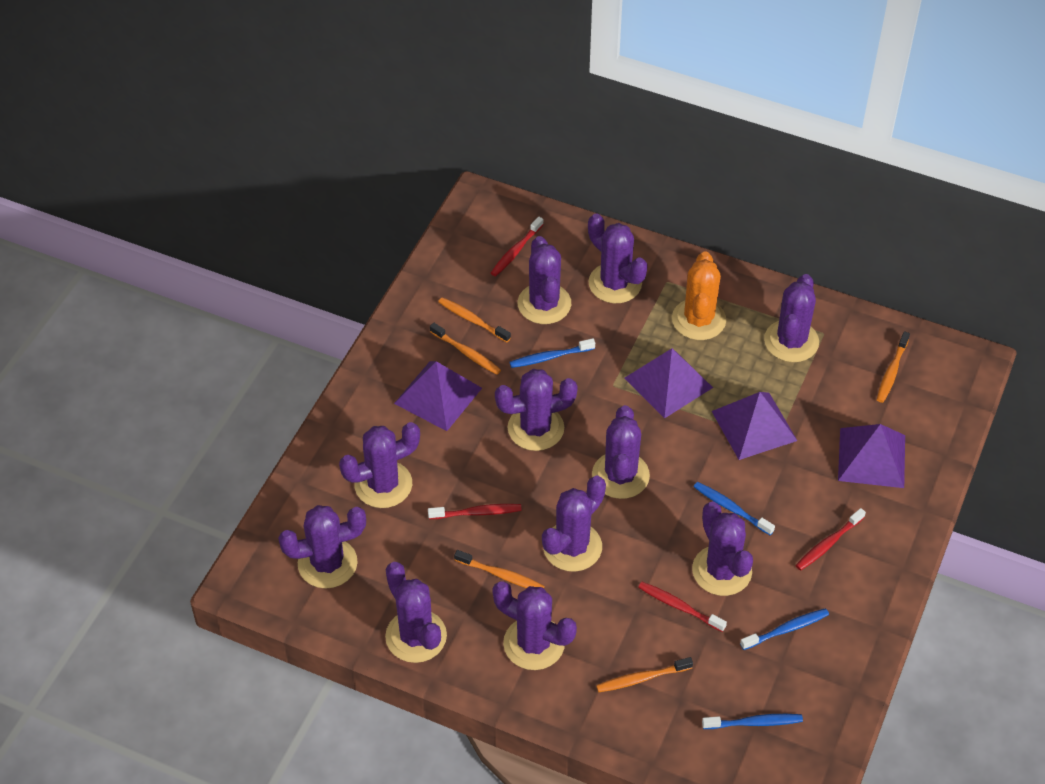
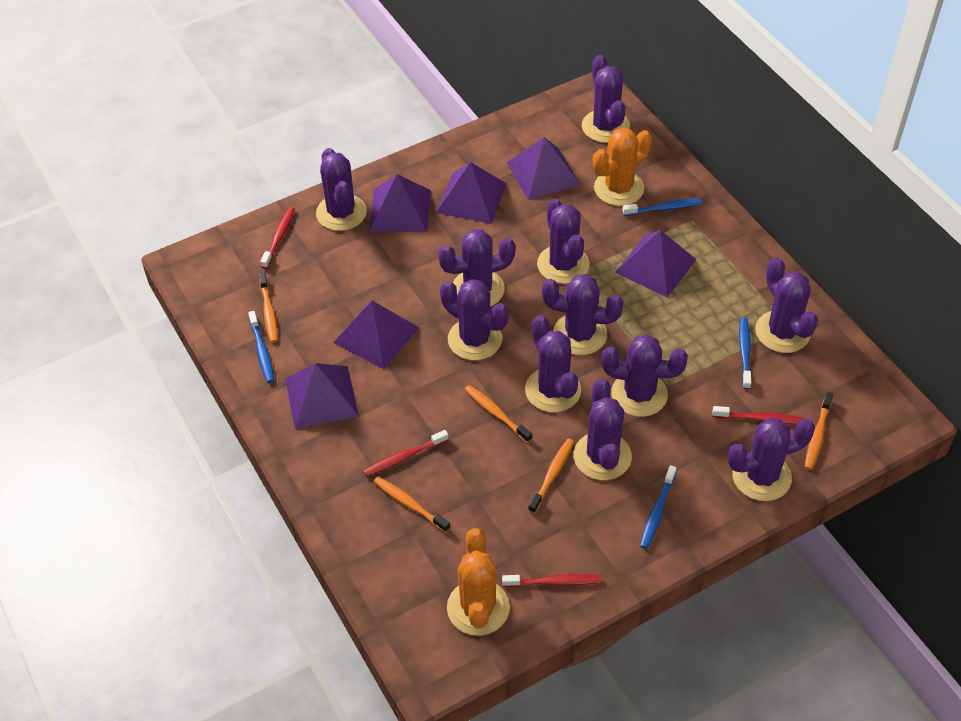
orange cactus: 1 -> 2
purple pyramid: 4 -> 6

